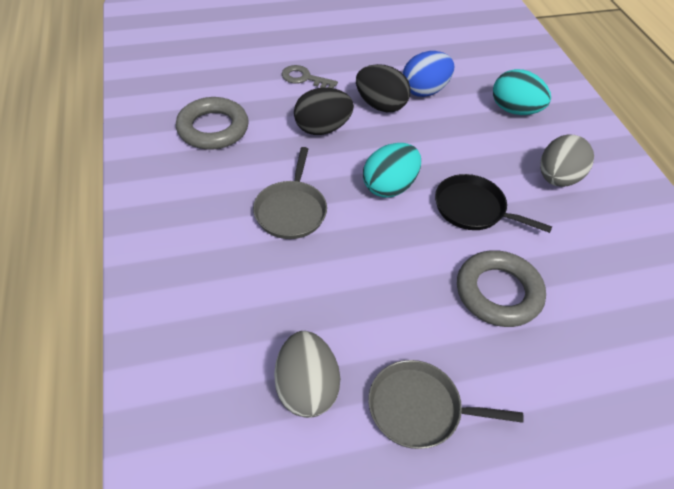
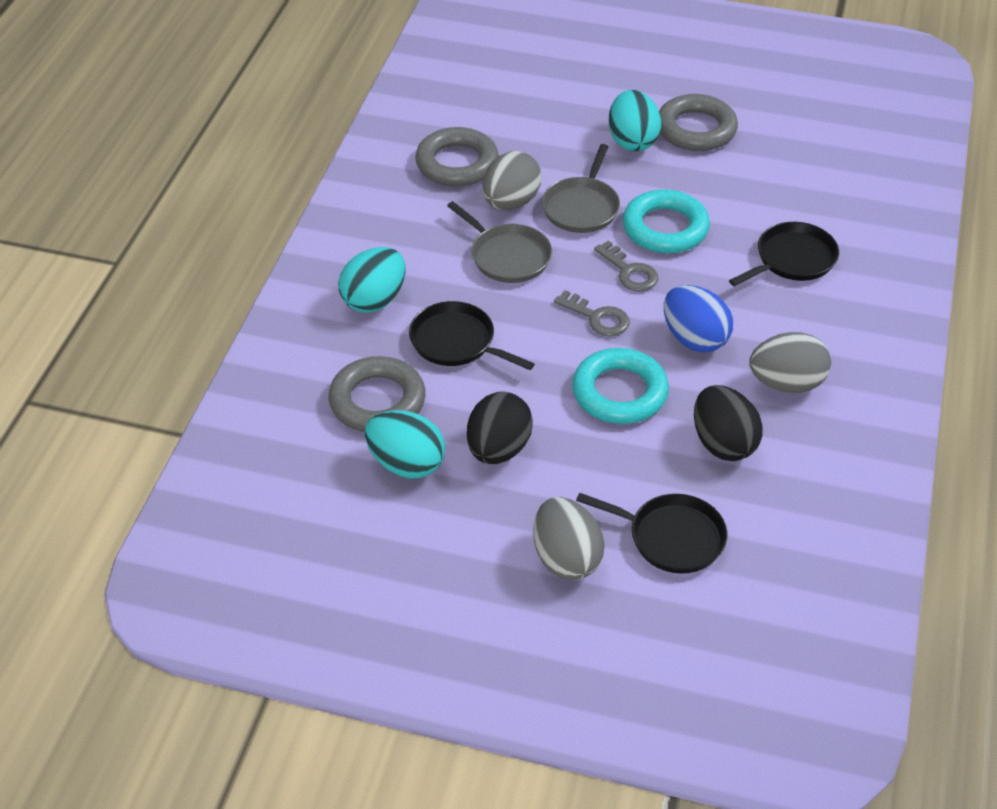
black pan: 1 -> 3
grey egg: 2 -> 3
grey key: 1 -> 2
grey ring: 2 -> 3
turquoise egg: 2 -> 3
turquoise ring: 0 -> 2

